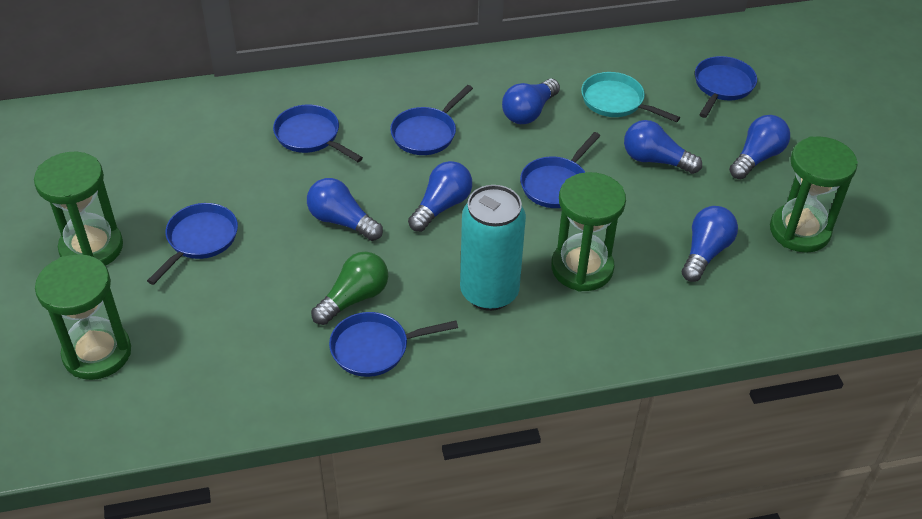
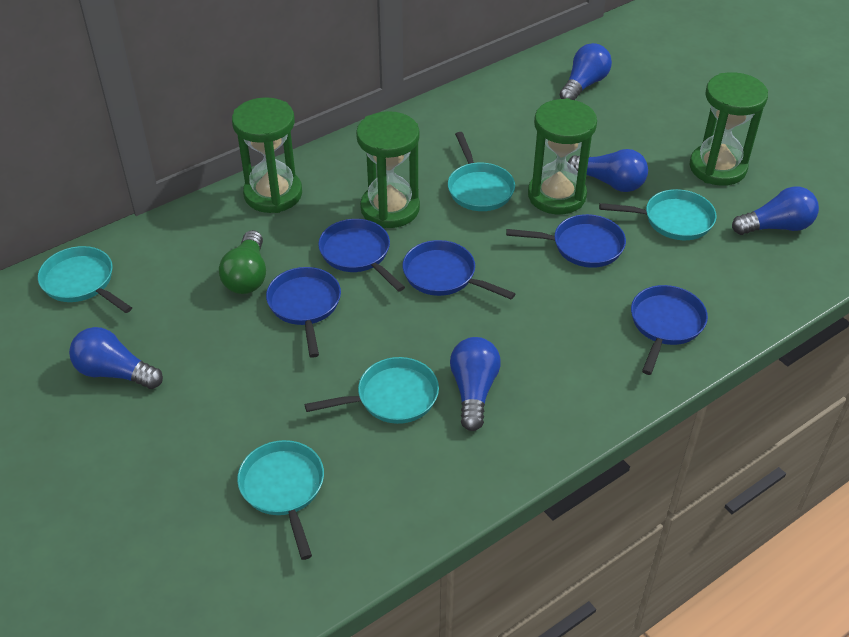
blue light bulb: 6 -> 5
blue pan: 6 -> 5
turquoise can: 1 -> 0
turquoise pan: 1 -> 5

